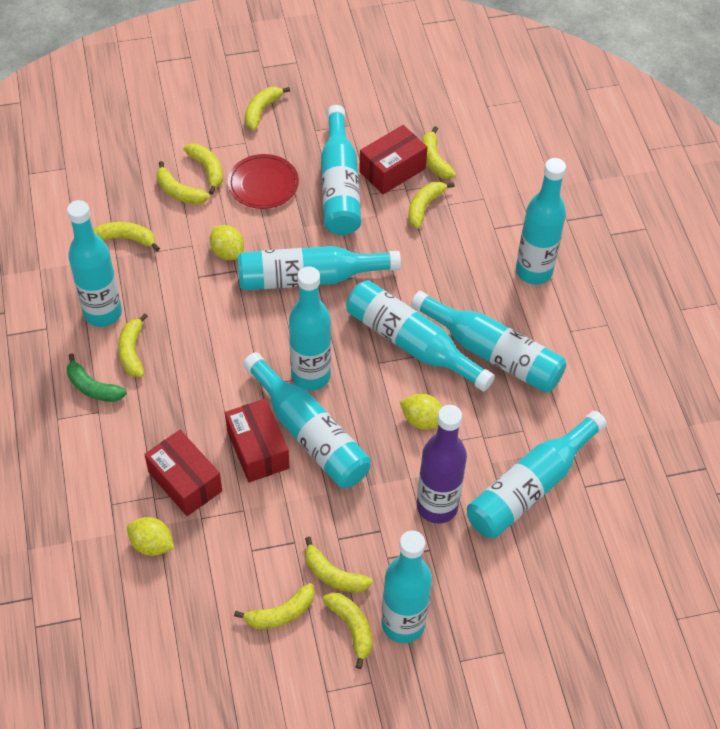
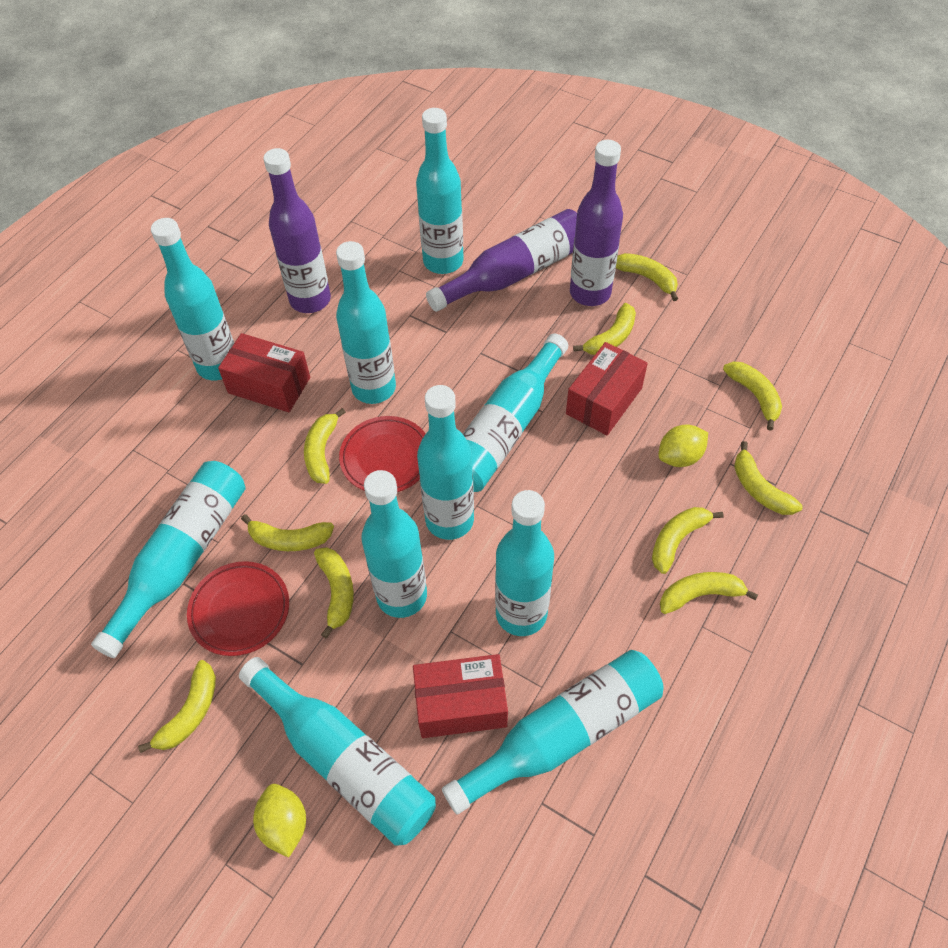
green banana: 1 -> 0
purple bottle: 1 -> 3
red plate: 1 -> 2
yellow lemon: 3 -> 2

